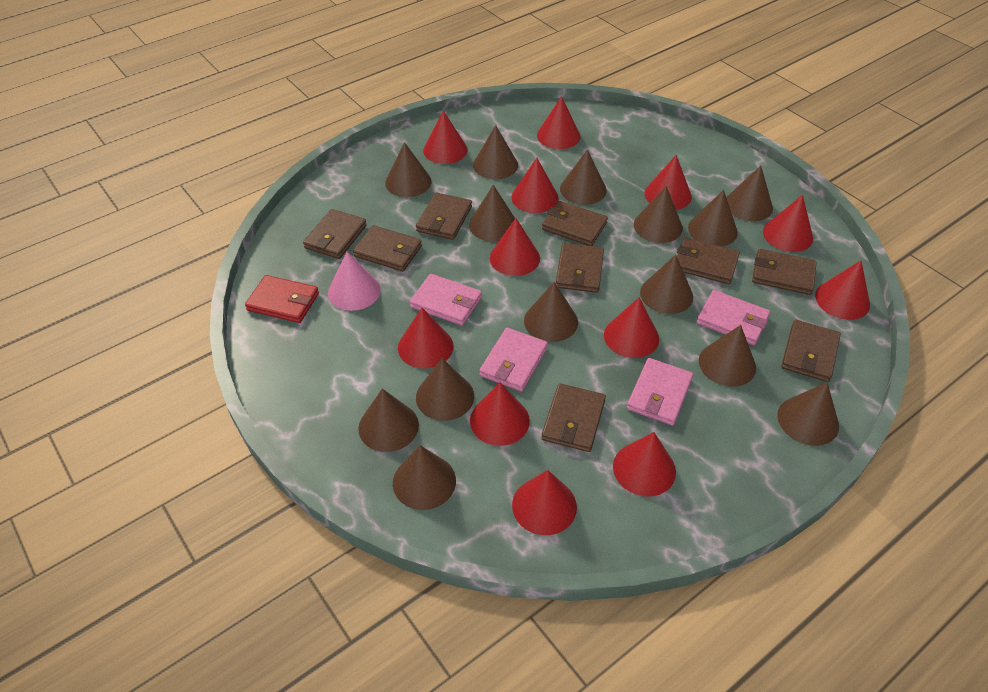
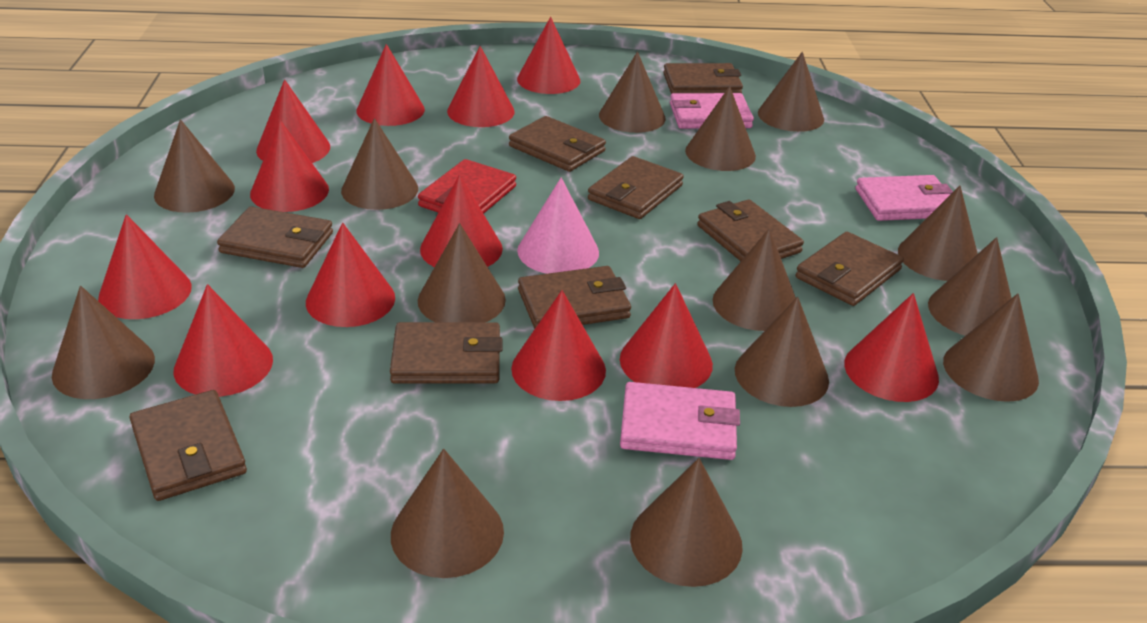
pink wallet: 4 -> 3

